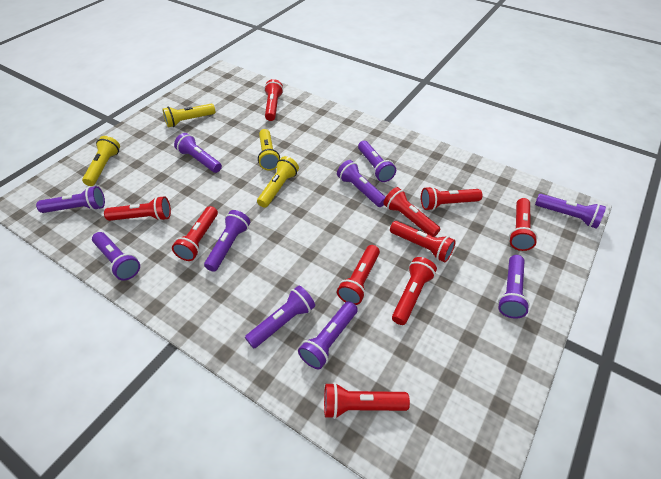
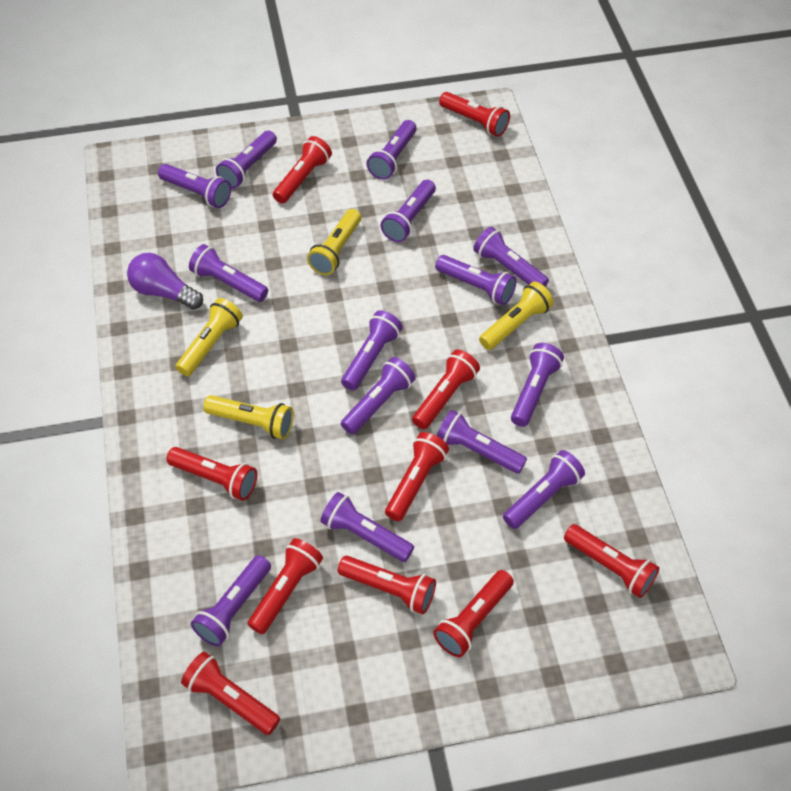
purple flashlight: 10 -> 14
purple light bulb: 0 -> 1

